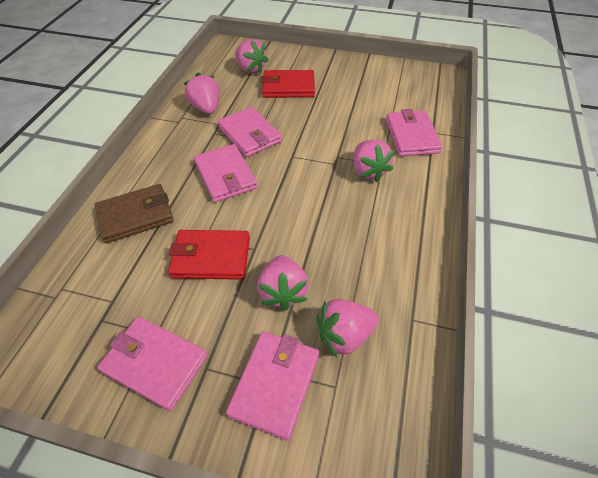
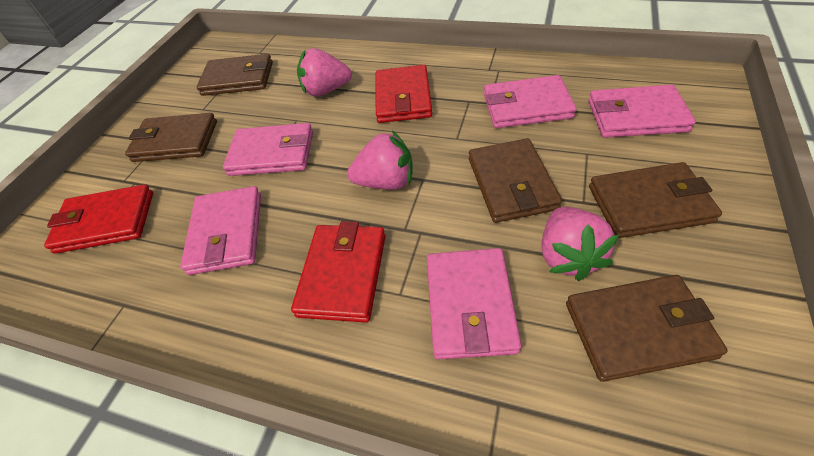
brown wallet: 1 -> 5
pink strawberry: 5 -> 3
red wallet: 2 -> 3

